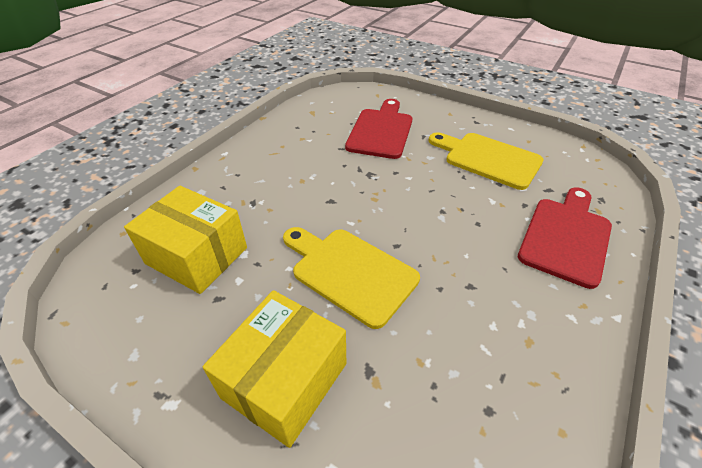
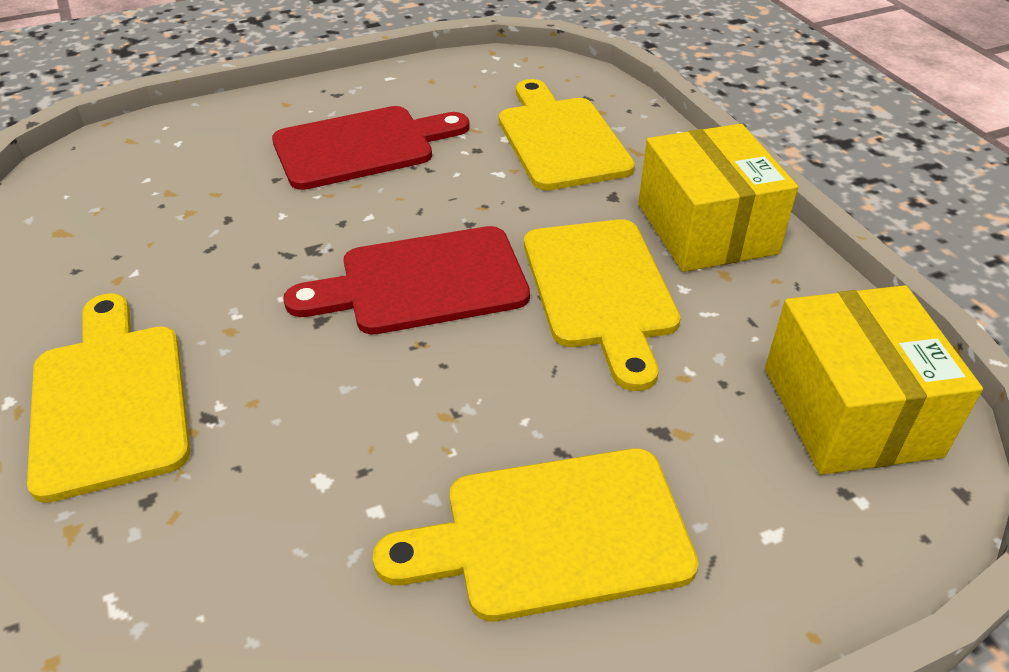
yellow cutting board: 2 -> 4

